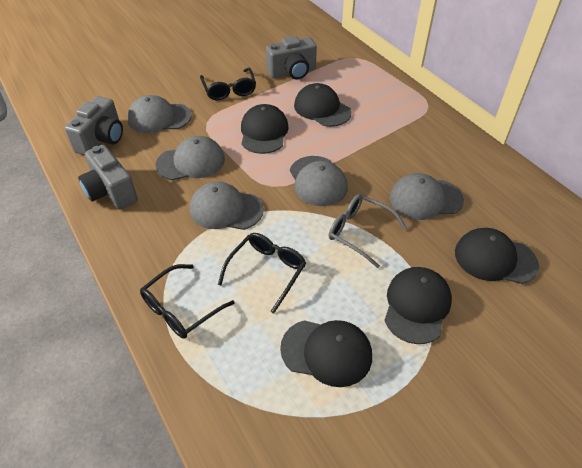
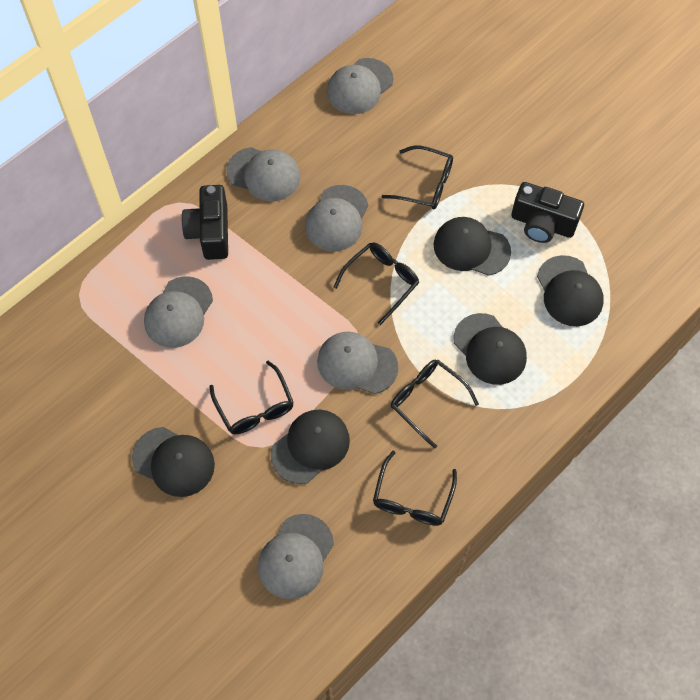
black camera: 0 -> 2
black glasses: 3 -> 5
grey camera: 3 -> 0
grey cap: 5 -> 6
grey glasses: 1 -> 0

